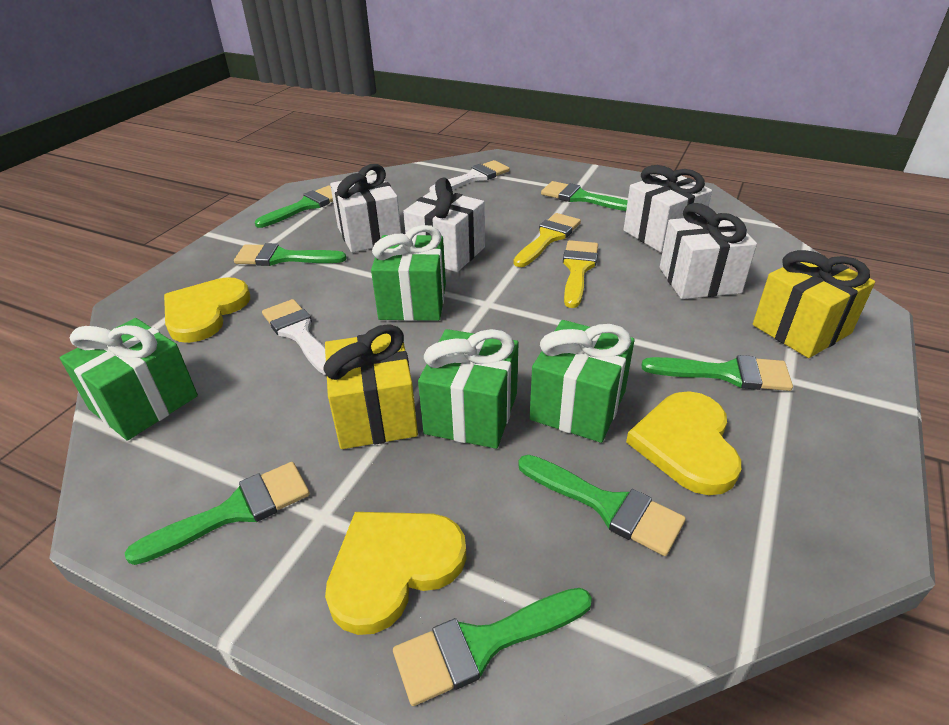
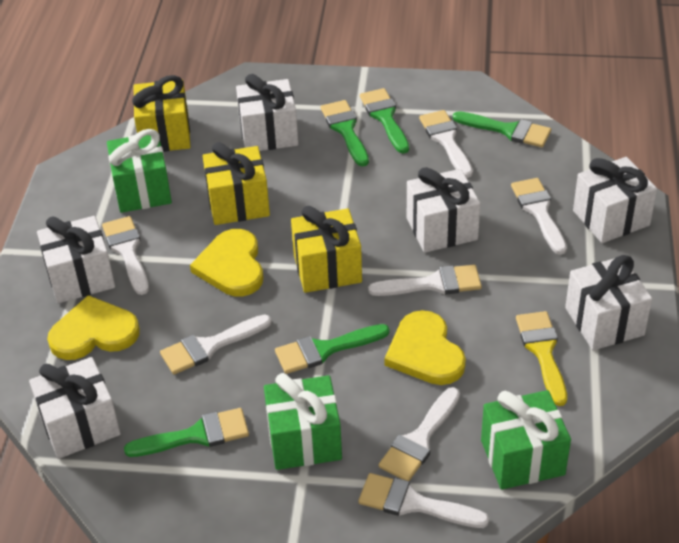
green brush: 7 -> 5
green gift: 4 -> 3
white brush: 2 -> 7
white gift: 4 -> 6
yellow brush: 2 -> 1
yellow gift: 2 -> 3

